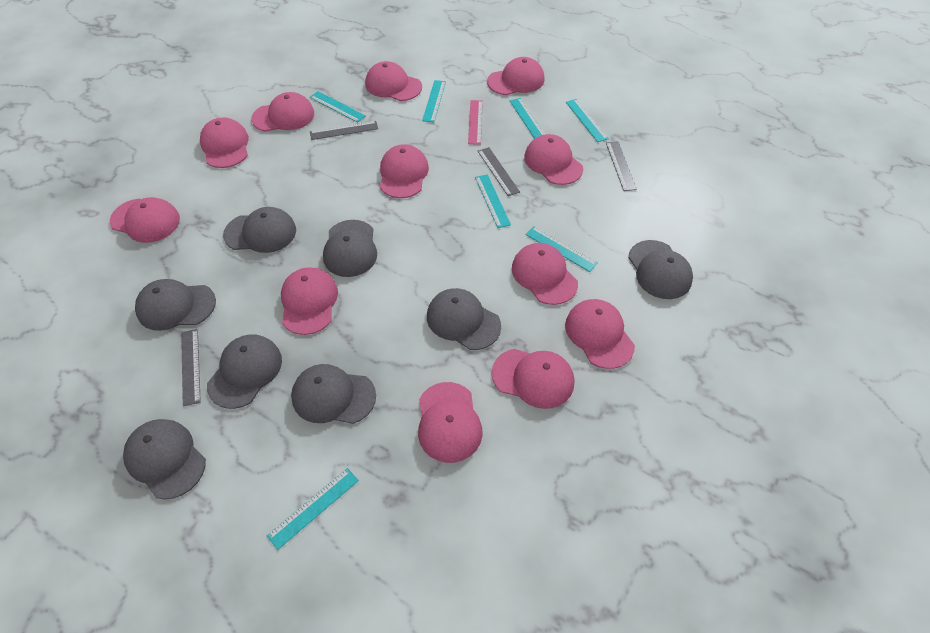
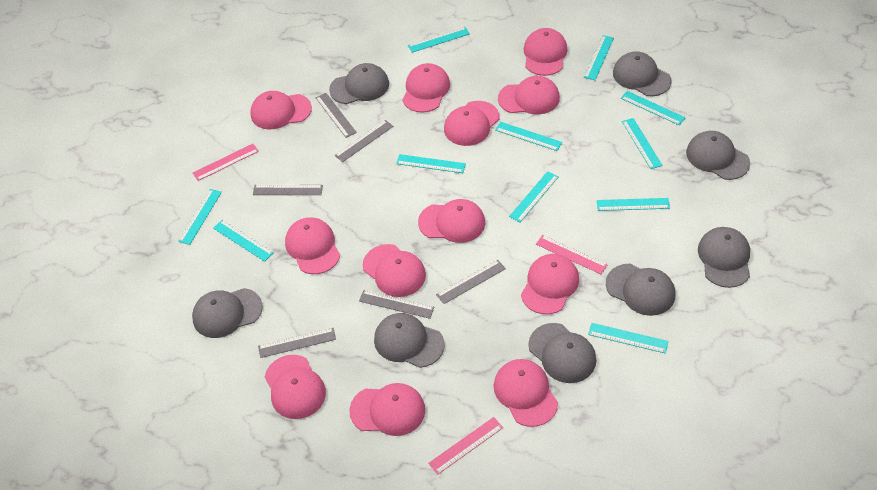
grey ruler: 4 -> 6
pink ruler: 1 -> 3
turquoise ruler: 7 -> 11

